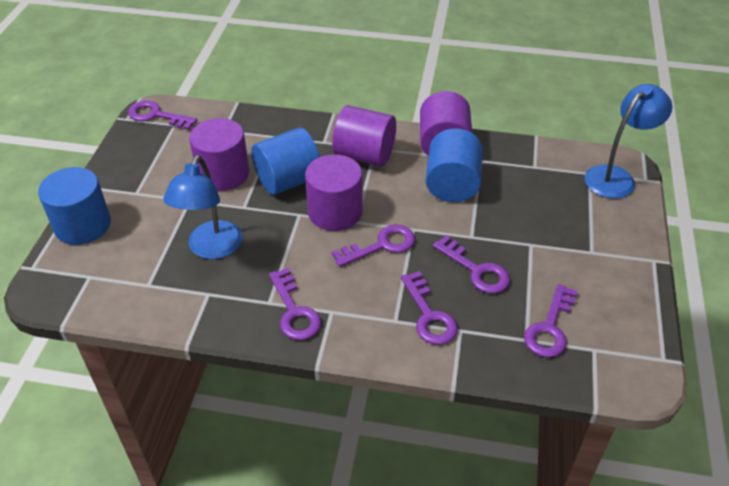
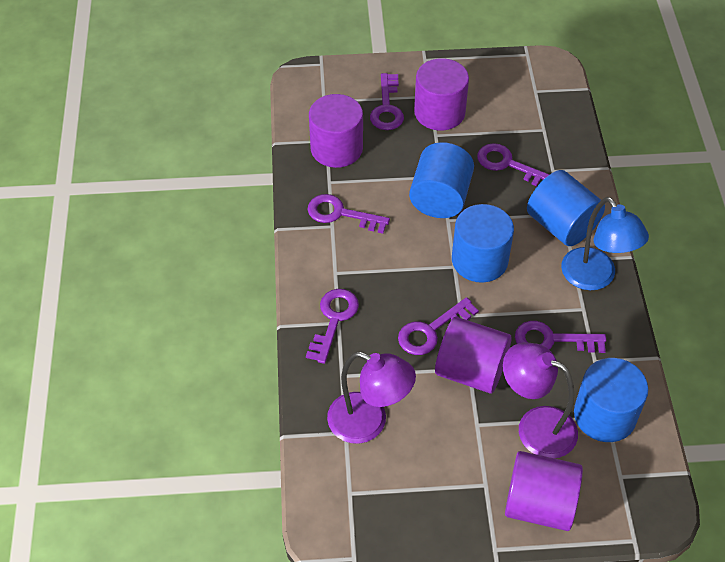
blue cylinder: 3 -> 4
blue lamp: 2 -> 1
purple lamp: 0 -> 2

